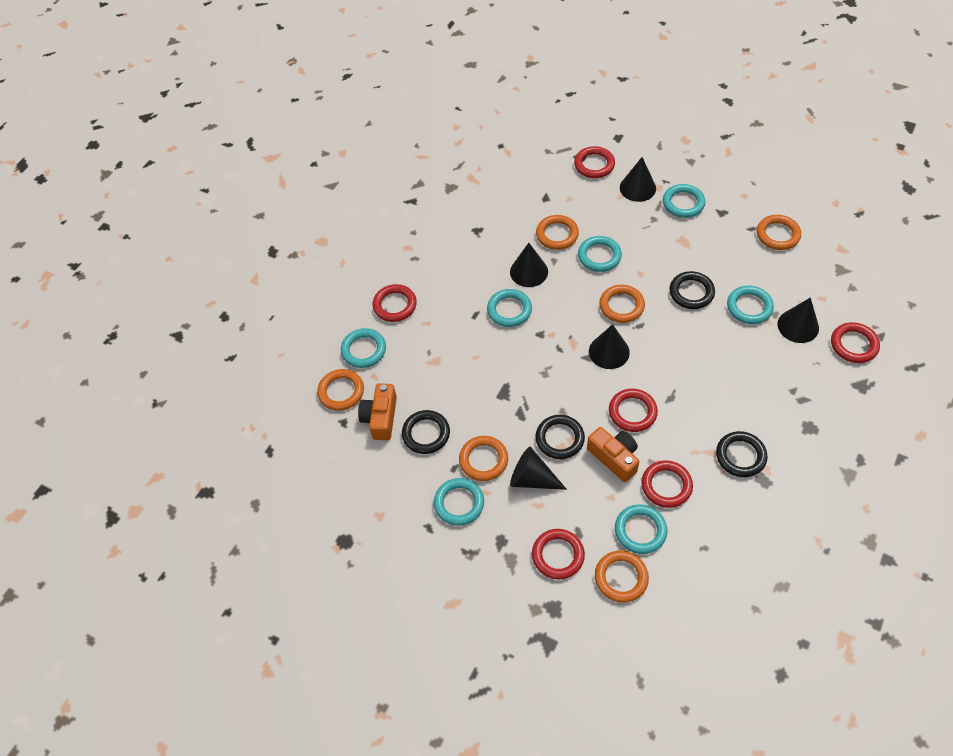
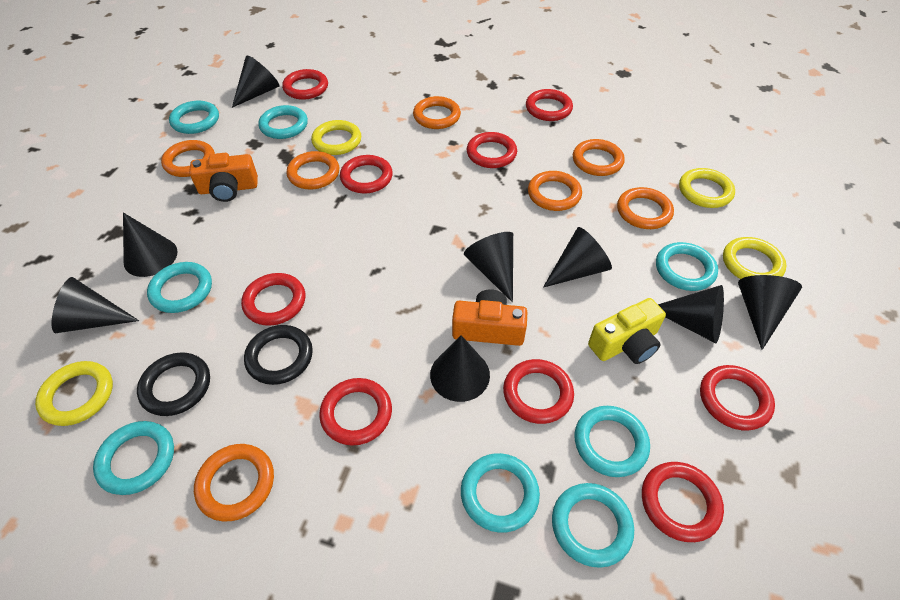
black cone: 5 -> 8
black ring: 4 -> 2
orange ring: 6 -> 7
red ring: 6 -> 9
turquoise ring: 7 -> 8
yellow camera: 0 -> 1
yellow ring: 0 -> 4

